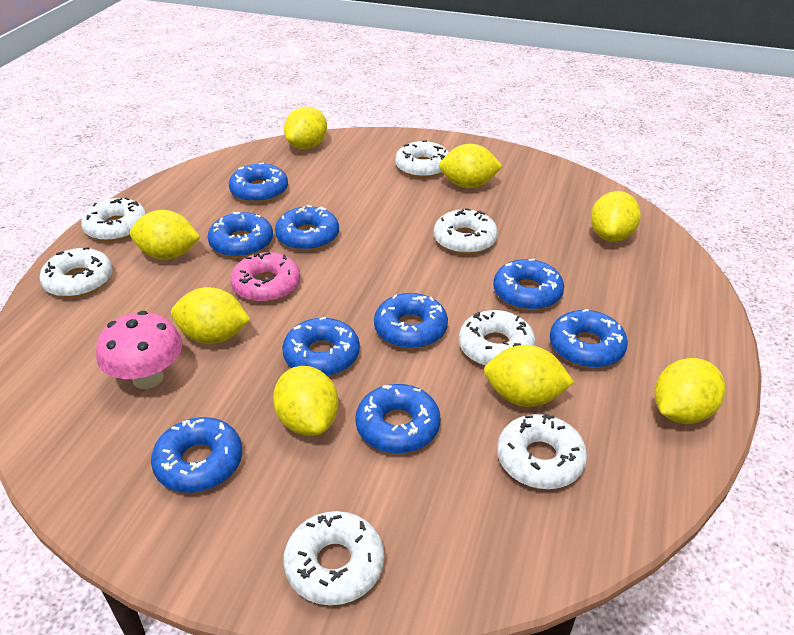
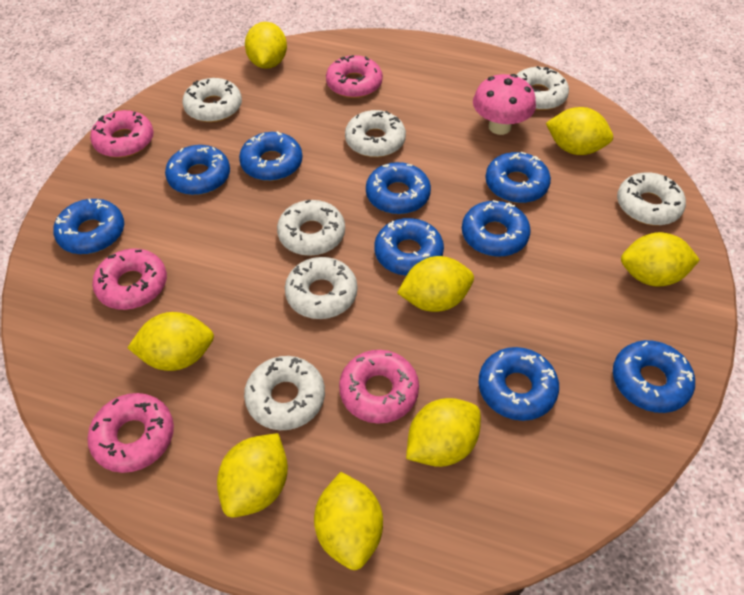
pink donut: 1 -> 5

